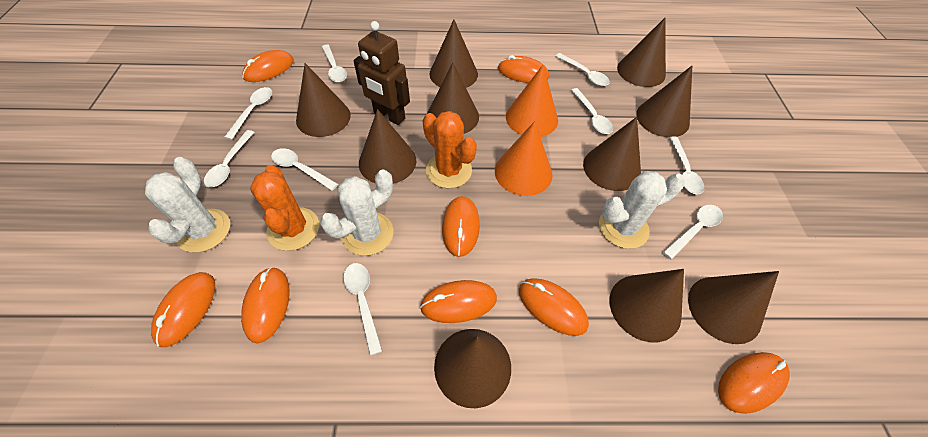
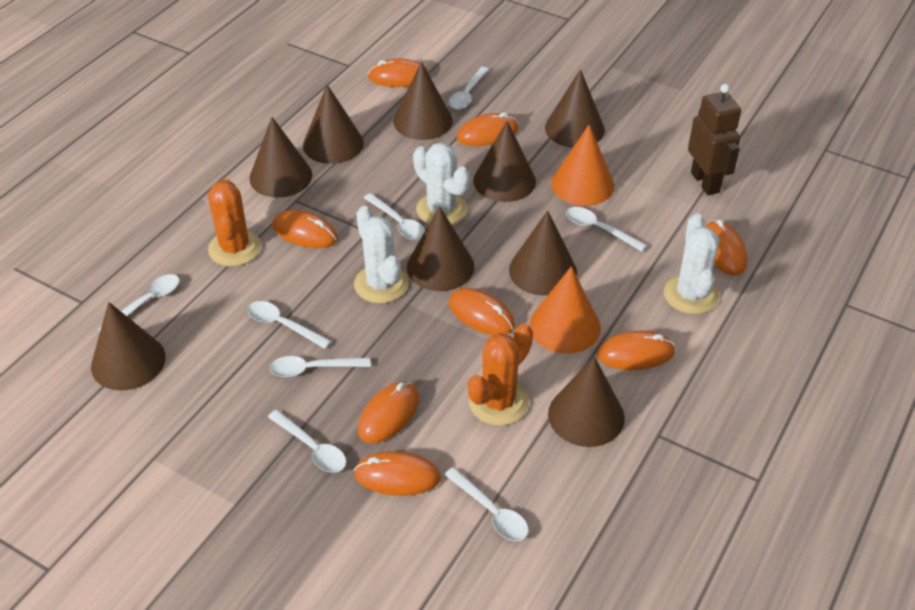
brown cone: 10 -> 9
white spoon: 9 -> 8

